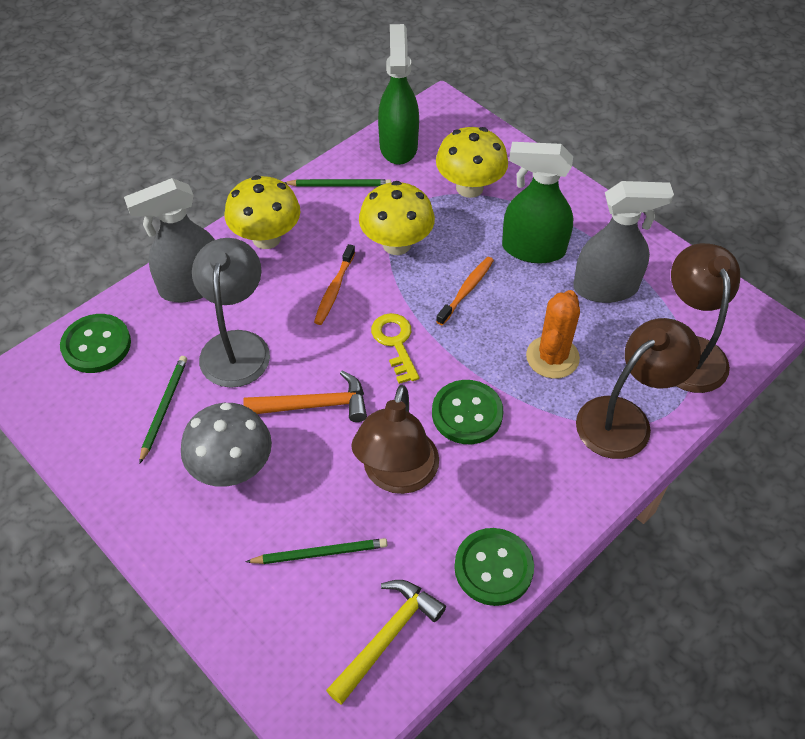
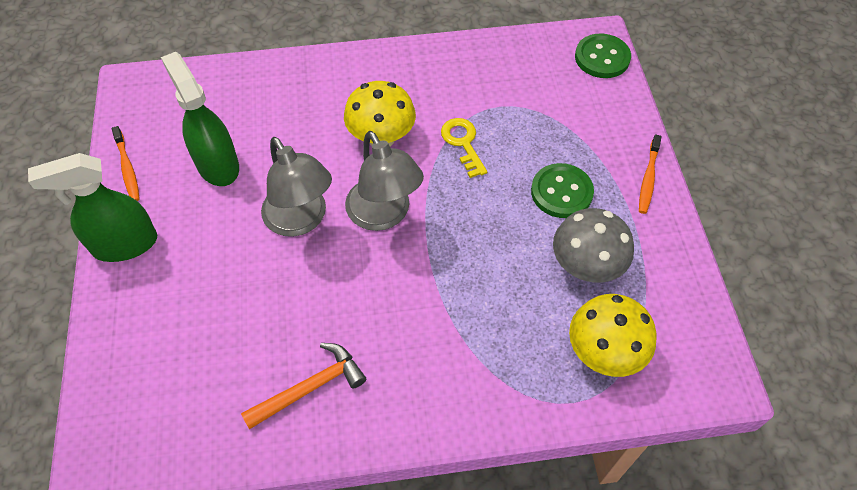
brown lamp: 3 -> 0
green button: 3 -> 2
green pencil: 3 -> 0
grey lamp: 1 -> 2
grey spray bottle: 2 -> 0
orange cactus: 1 -> 0
yellow hammer: 1 -> 0
yellow mushroom: 3 -> 2

